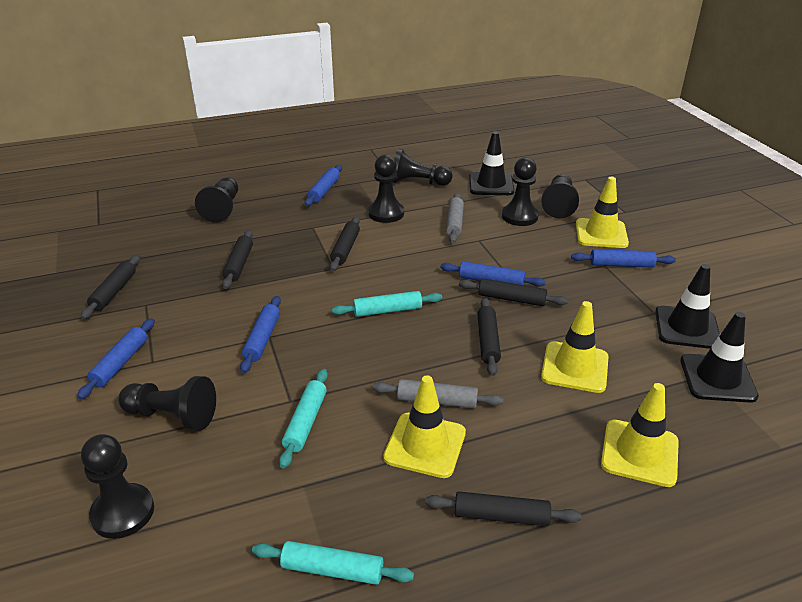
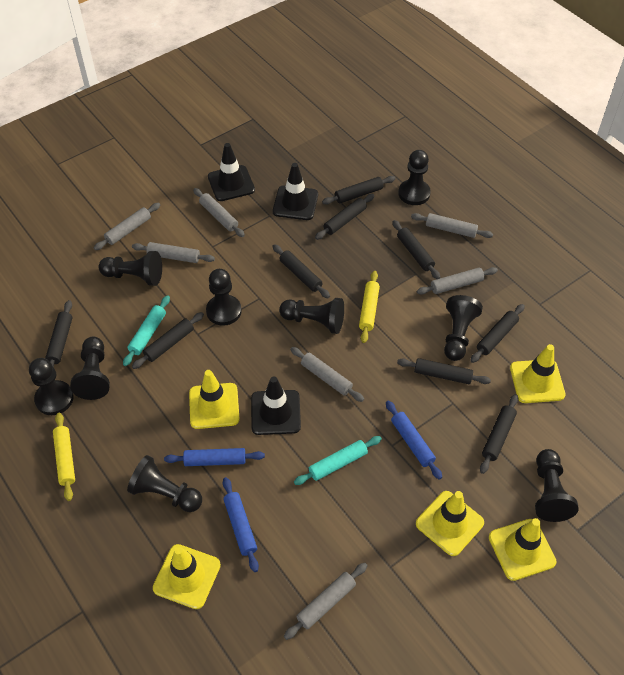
black pawn: 7 -> 9
black rolling pin: 6 -> 9
blue rolling pin: 5 -> 3
grey rolling pin: 2 -> 7
turquoise rolling pin: 3 -> 2
yellow rolling pin: 0 -> 2
yellow traffic cone: 4 -> 5

